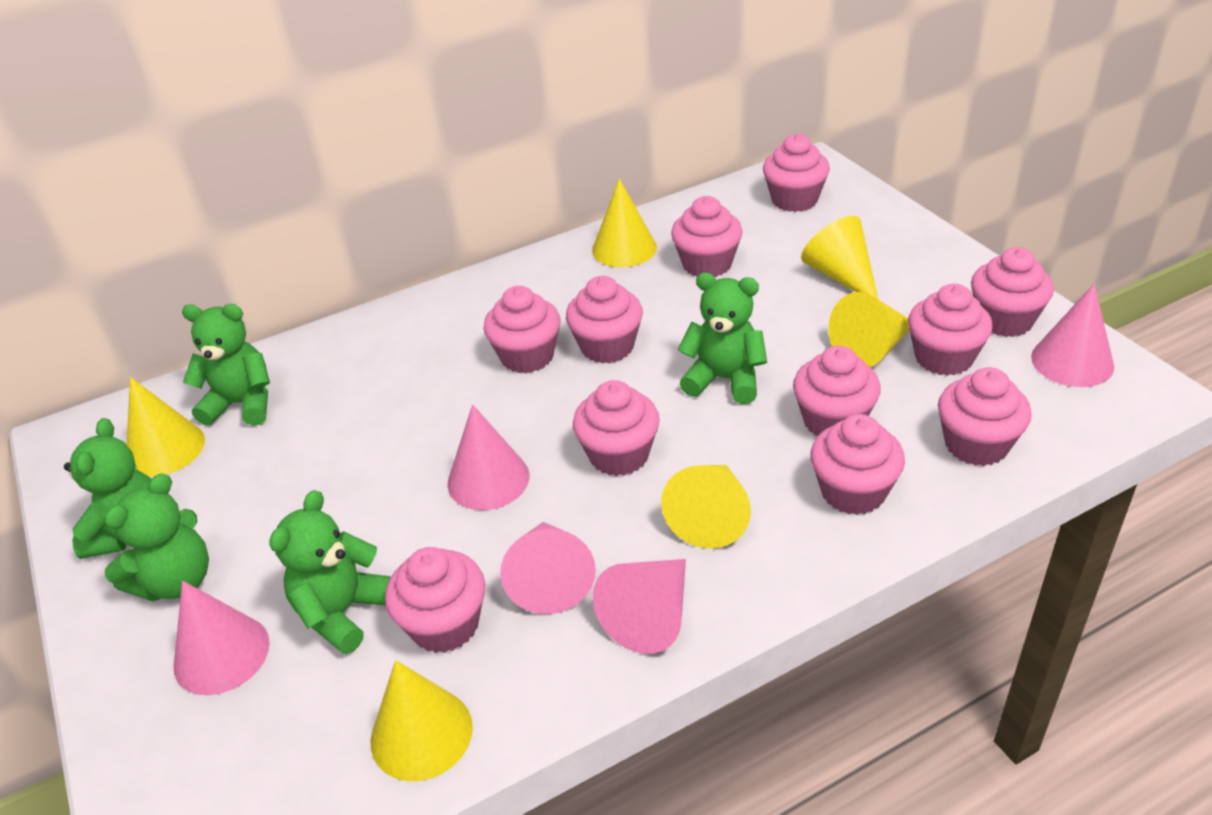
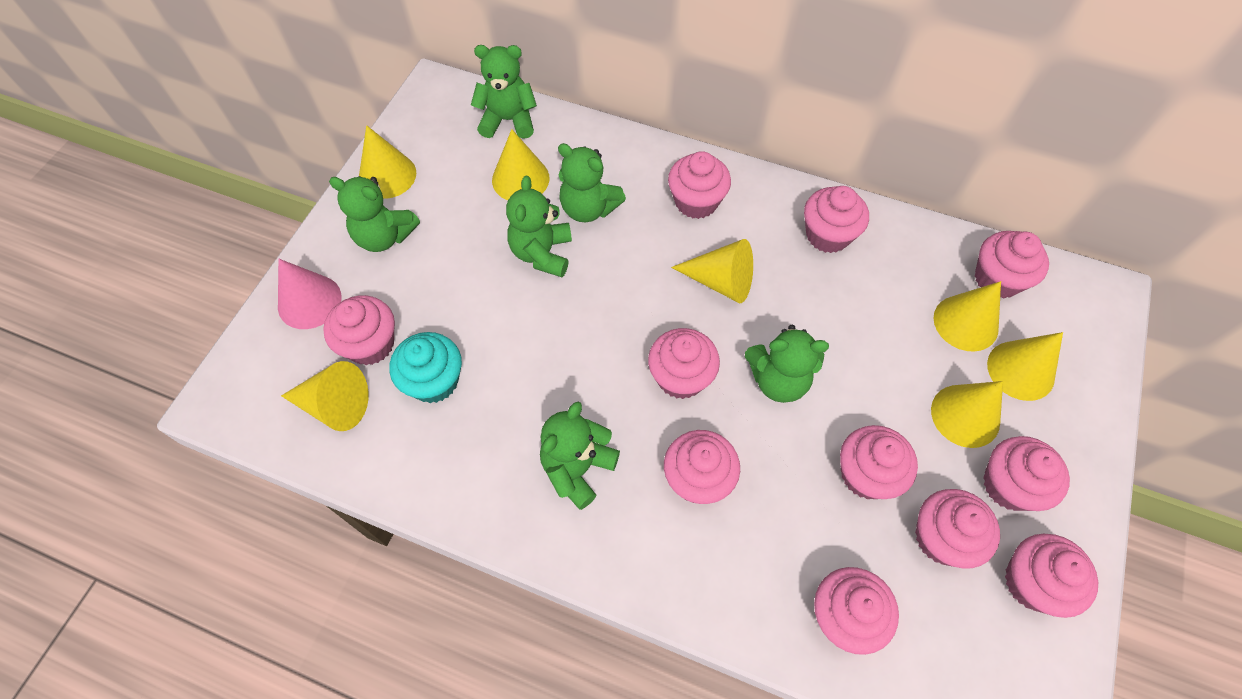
green teddy bear: 5 -> 6
pink cone: 5 -> 1
turquoise cupcake: 0 -> 1
yellow cone: 6 -> 7

